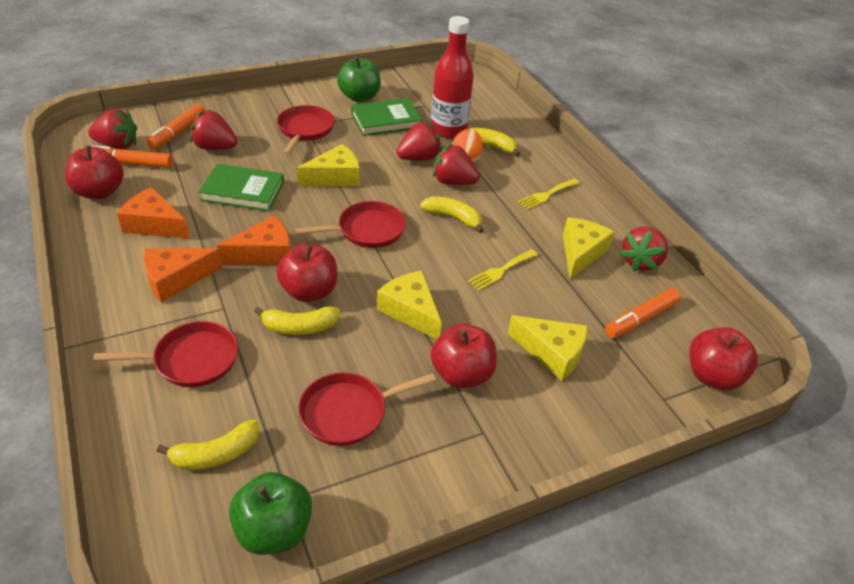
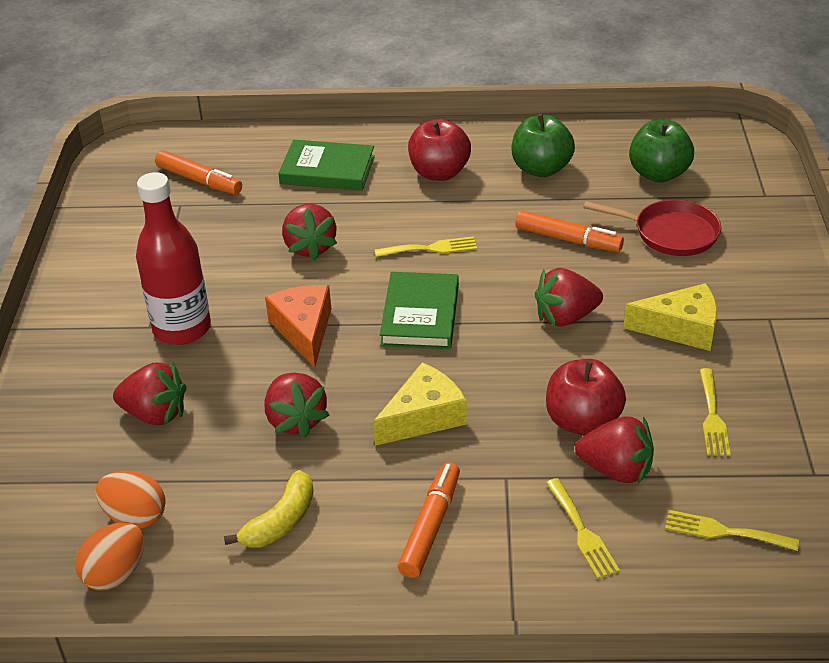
orange cheese: 3 -> 1
orange egg: 1 -> 2
red apple: 4 -> 2
red pan: 4 -> 1
yellow banana: 4 -> 1
yellow cheese: 4 -> 2
yellow fork: 2 -> 4

